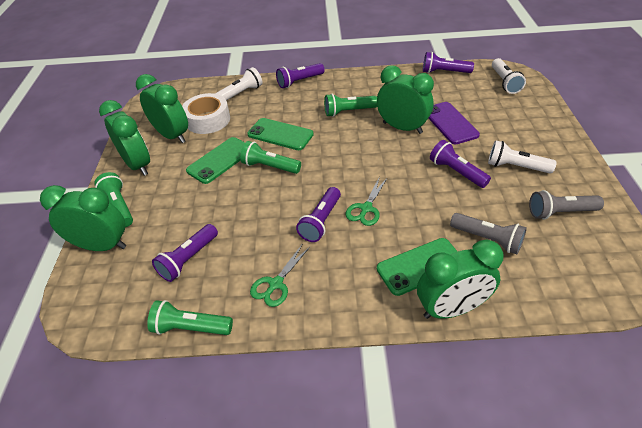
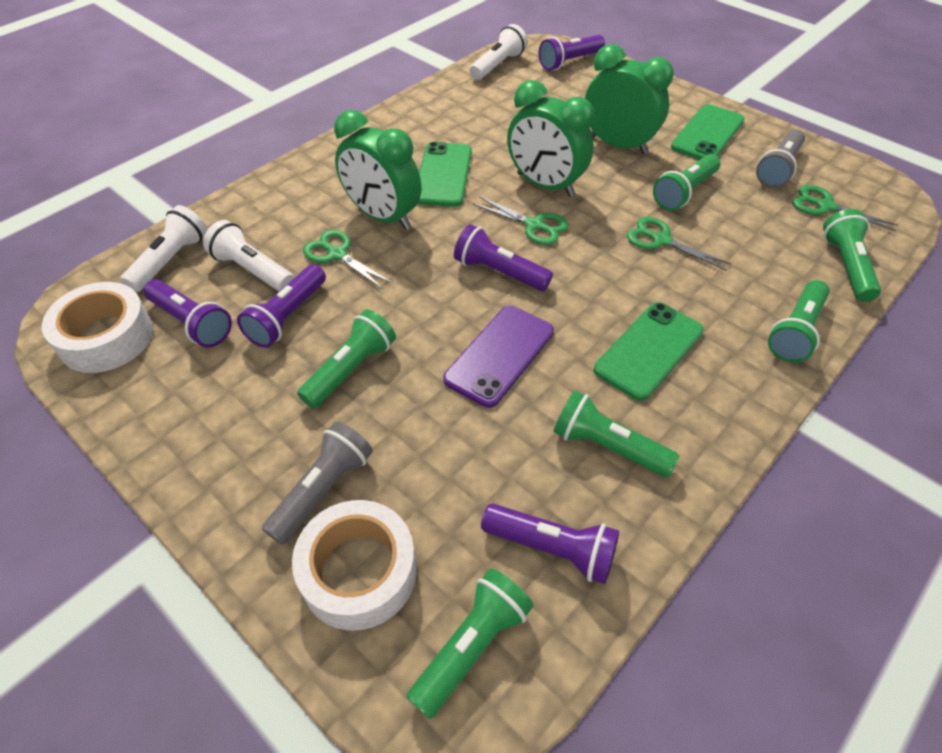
green clock: 5 -> 3
green flashlight: 4 -> 6
green scissors: 2 -> 4
white tape: 1 -> 2

